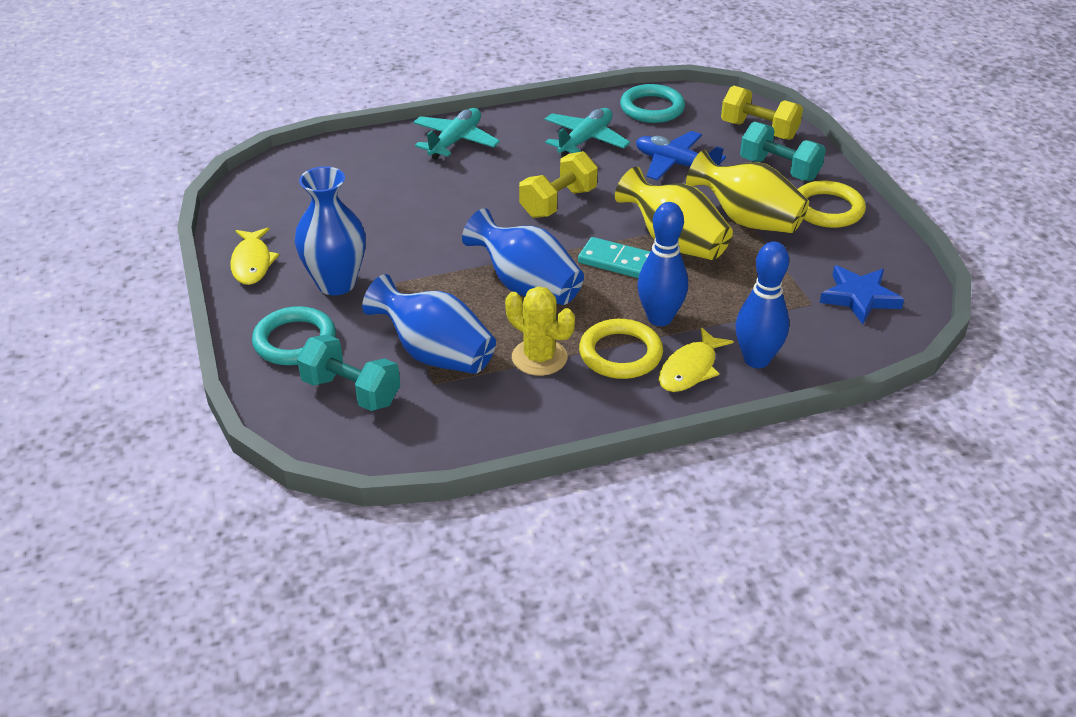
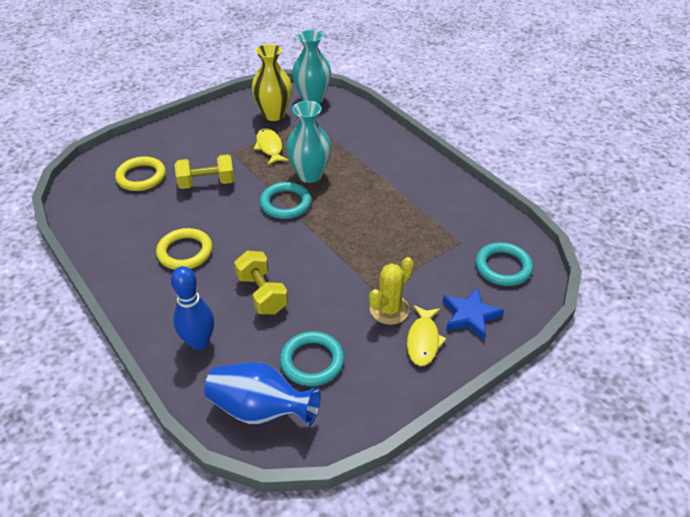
blue bowling pin: 2 -> 1
blue plane: 1 -> 0
blue vase: 3 -> 1
turquoise domino: 1 -> 0
turquoise dumbbell: 2 -> 0
turquoise plane: 2 -> 0
turquoise ring: 2 -> 3
turquoise vase: 0 -> 2
yellow vase: 2 -> 1

